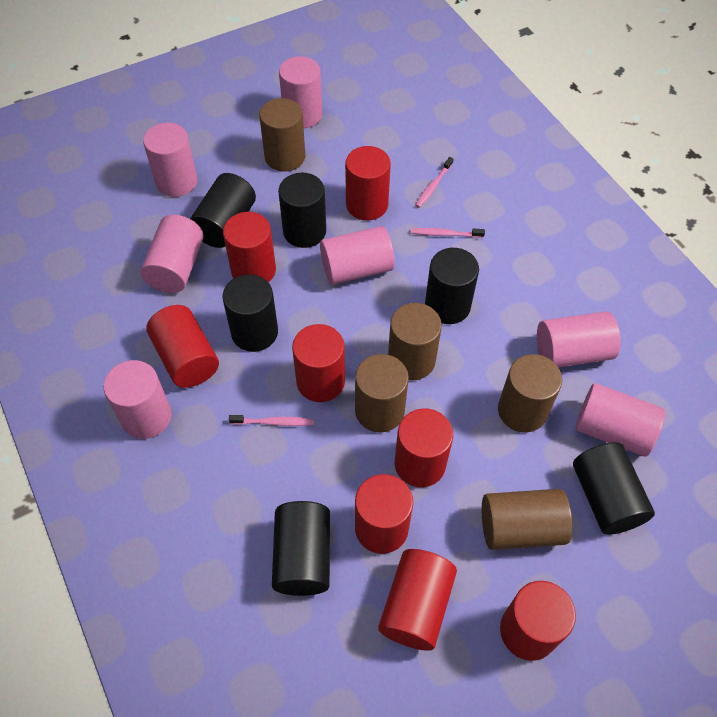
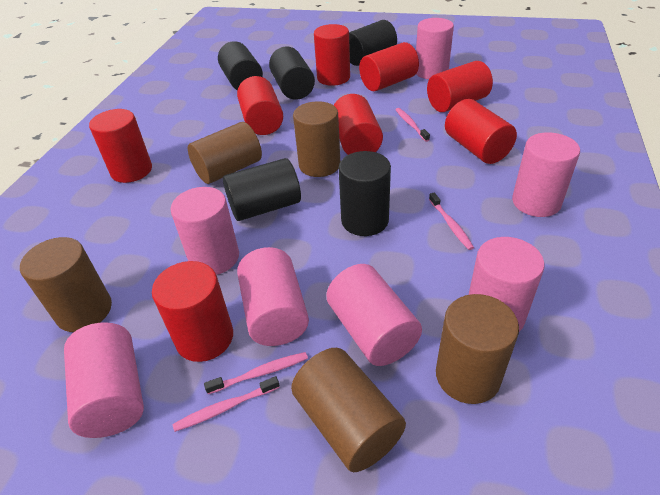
black cylinder: 6 -> 5
pink toothbrush: 3 -> 4

